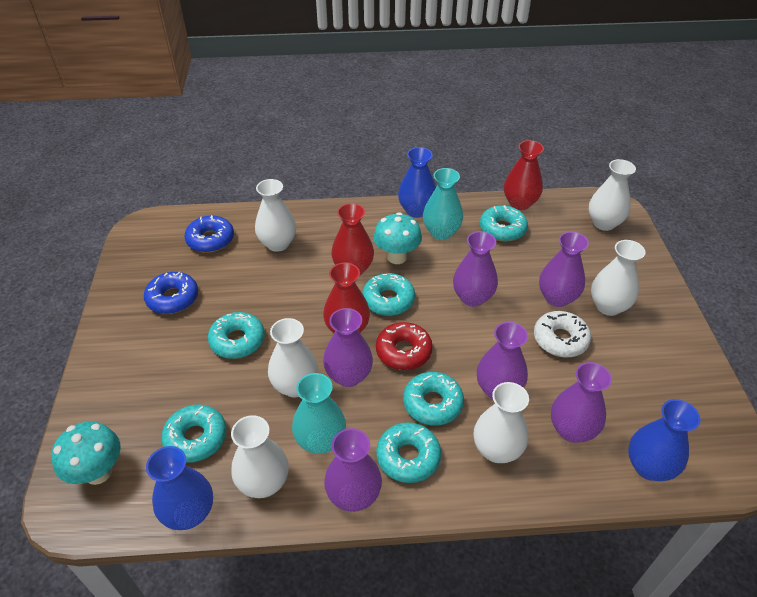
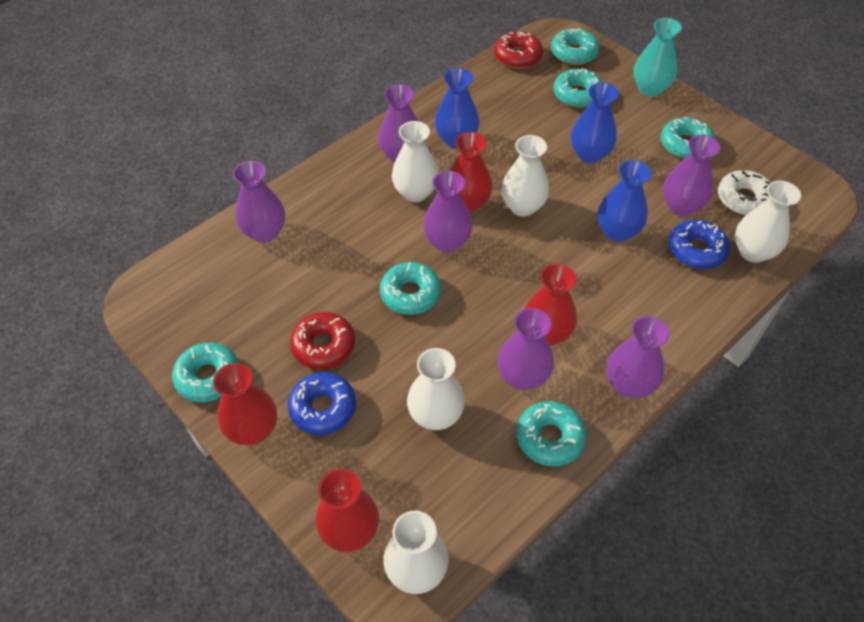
red donut: 1 -> 2
red vase: 3 -> 4
turquoise mushroom: 2 -> 0
turquoise vase: 2 -> 1
white vase: 6 -> 5

